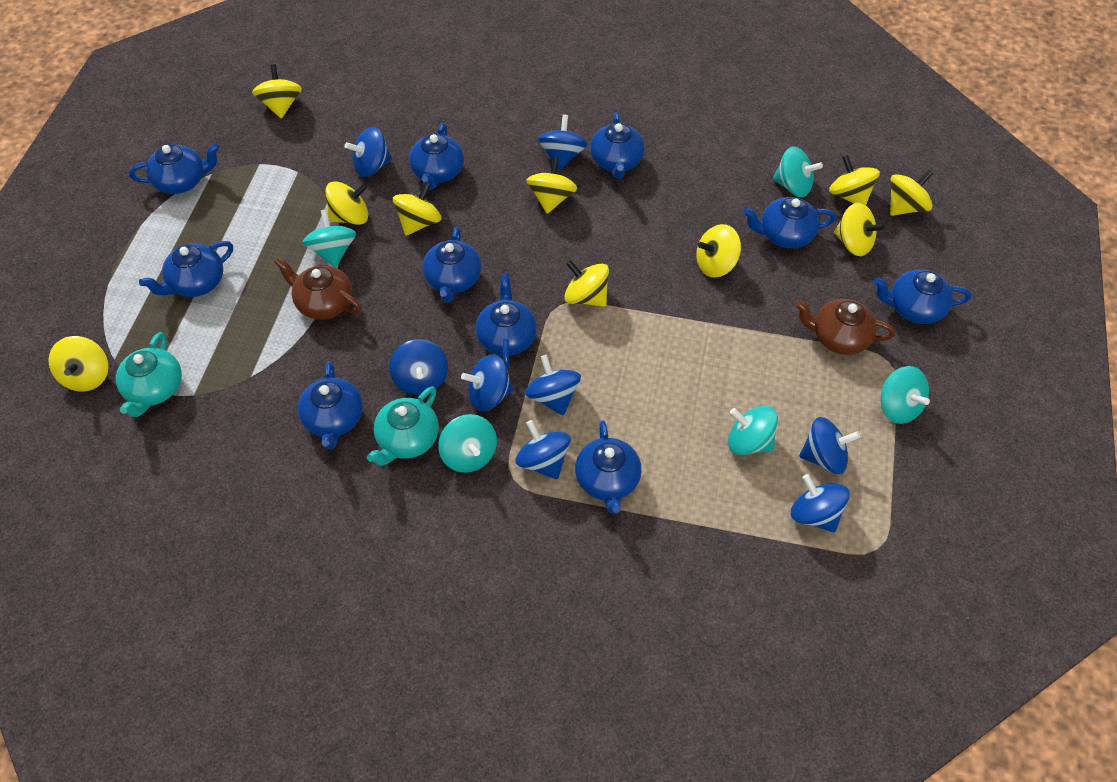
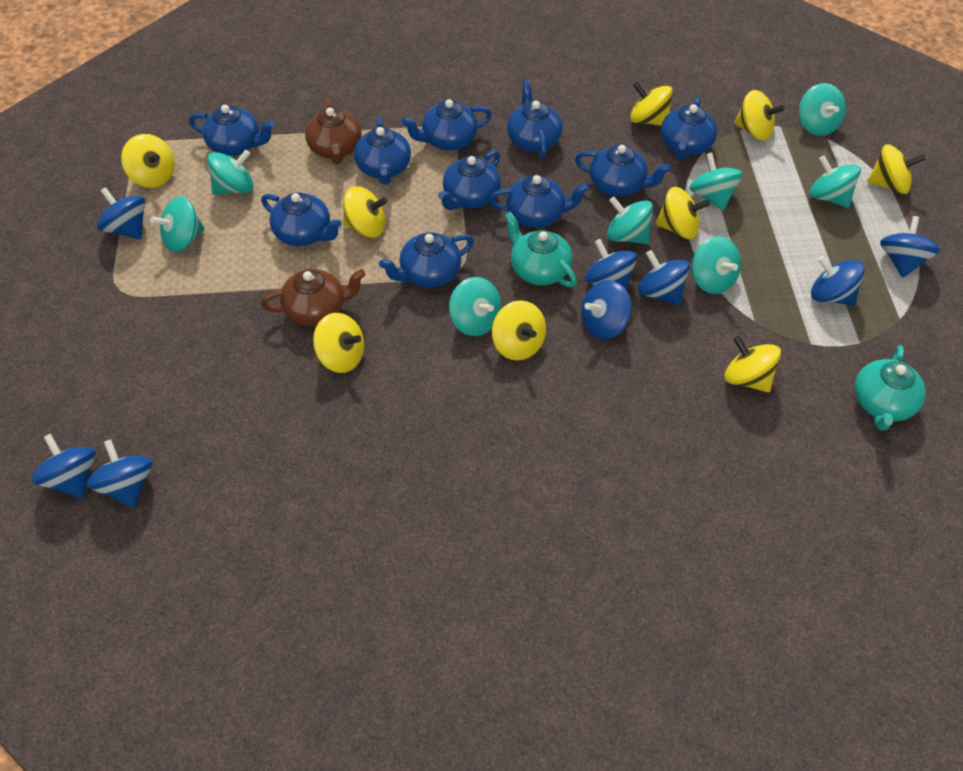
turquoise spinning top: 5 -> 8
yellow spinning top: 10 -> 9

